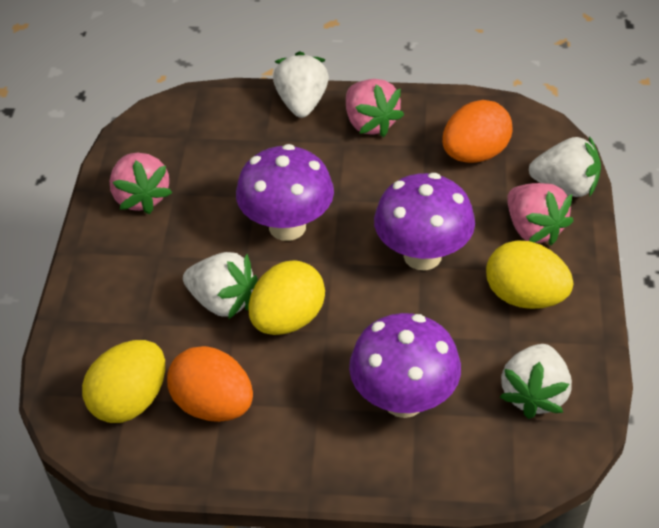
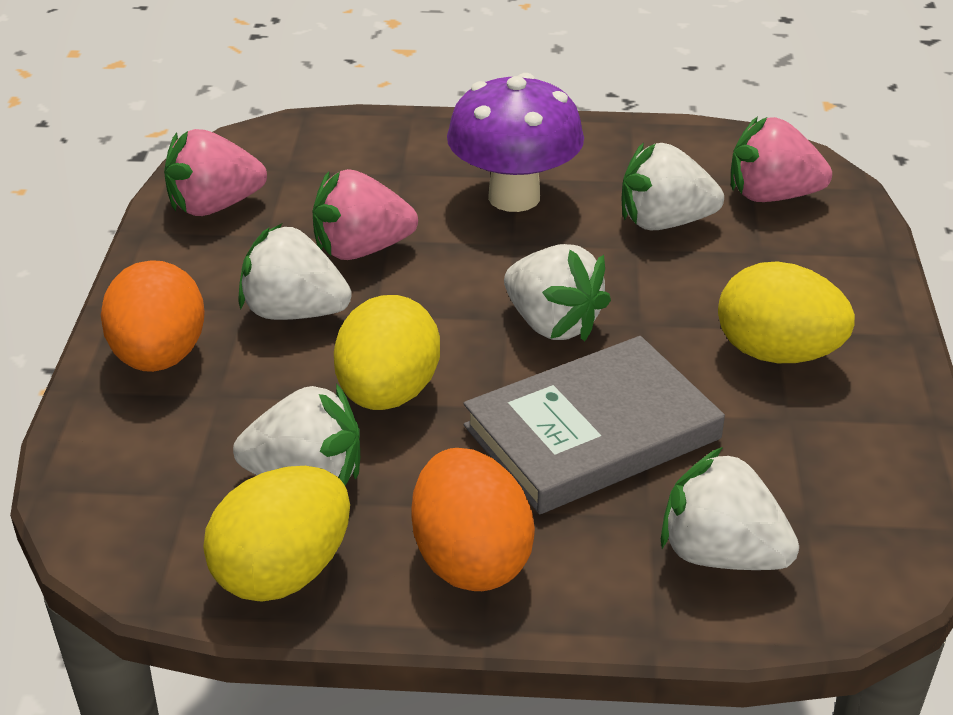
grey book: 0 -> 1
purple mushroom: 3 -> 1
white strawberry: 4 -> 5

